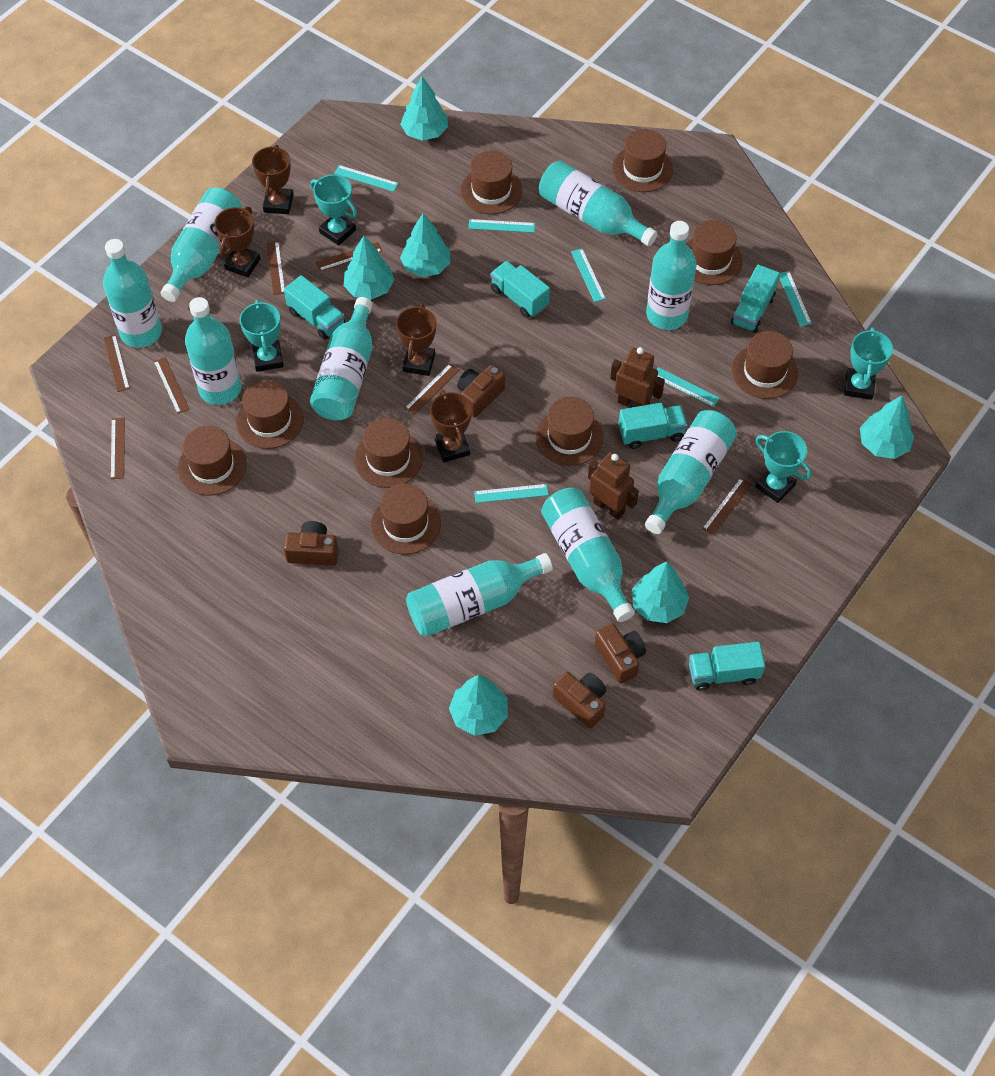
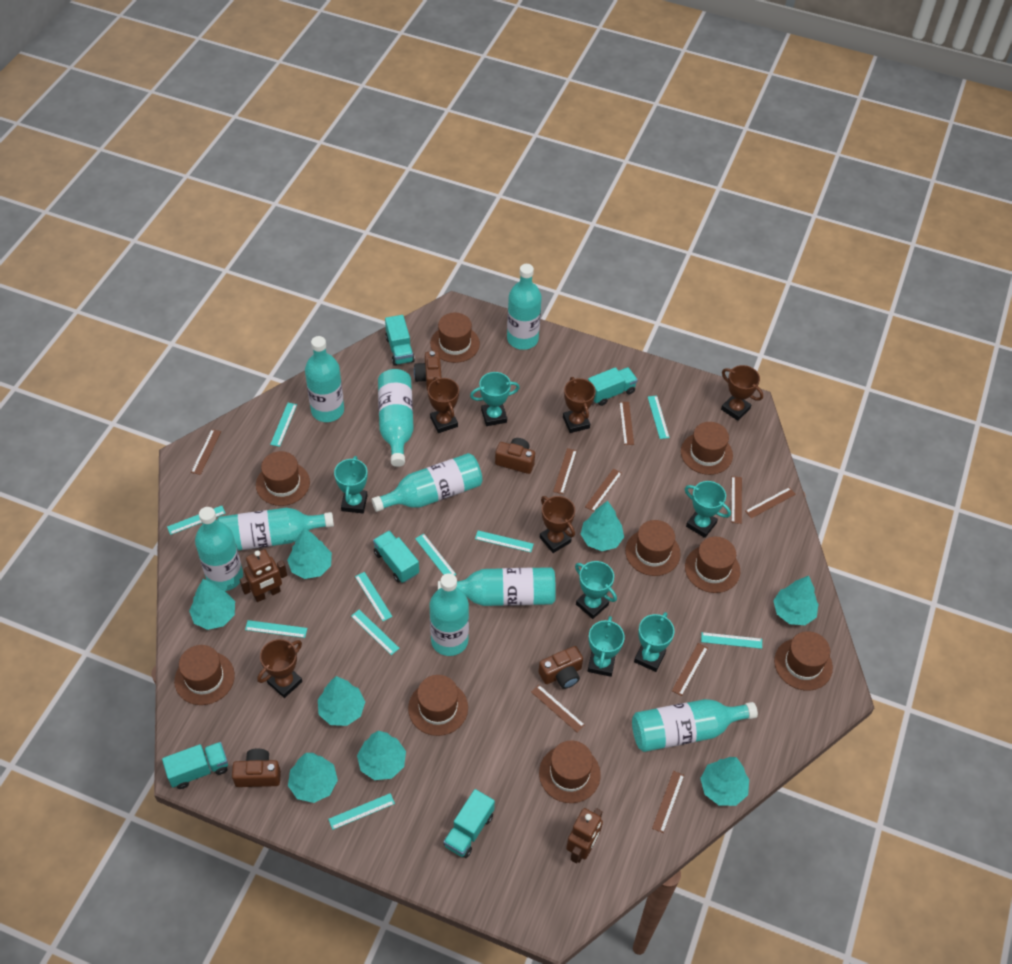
brown ruler: 7 -> 9
brown trophy: 4 -> 5
turquoise ruler: 6 -> 10
turquoise tree: 6 -> 8
turquoise trophy: 4 -> 6

